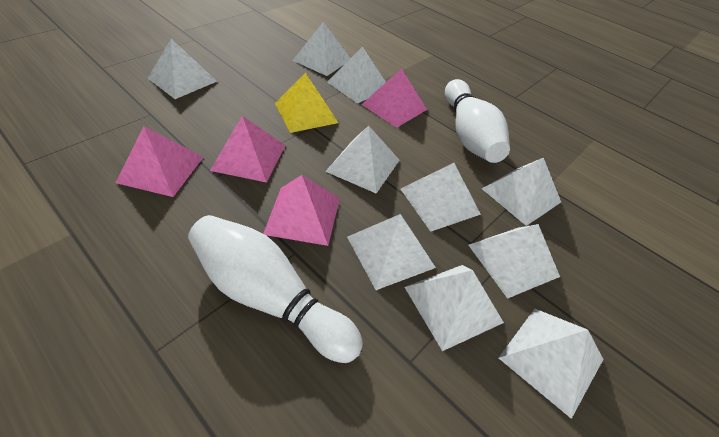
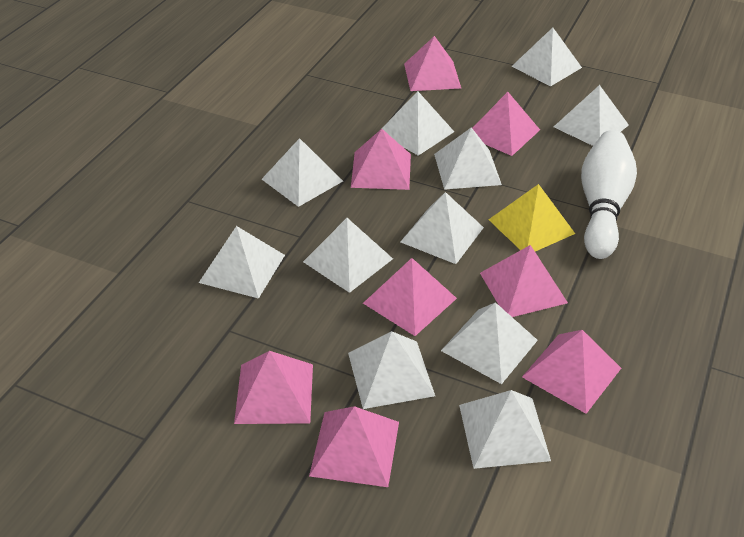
pink pyramid: 4 -> 8
white bowling pin: 2 -> 1
white pyramid: 10 -> 11

